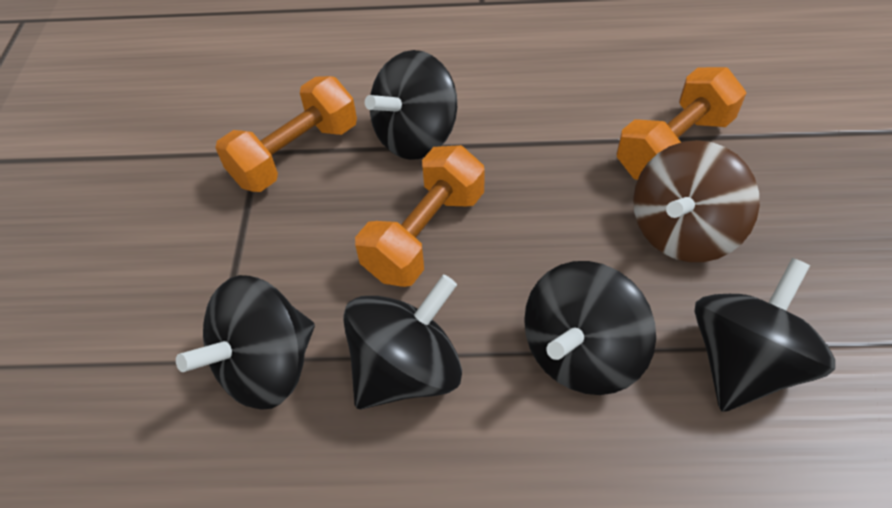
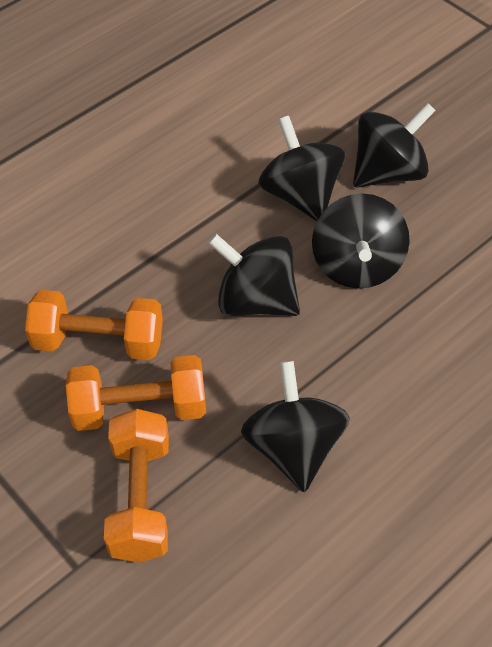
brown spinning top: 1 -> 0

